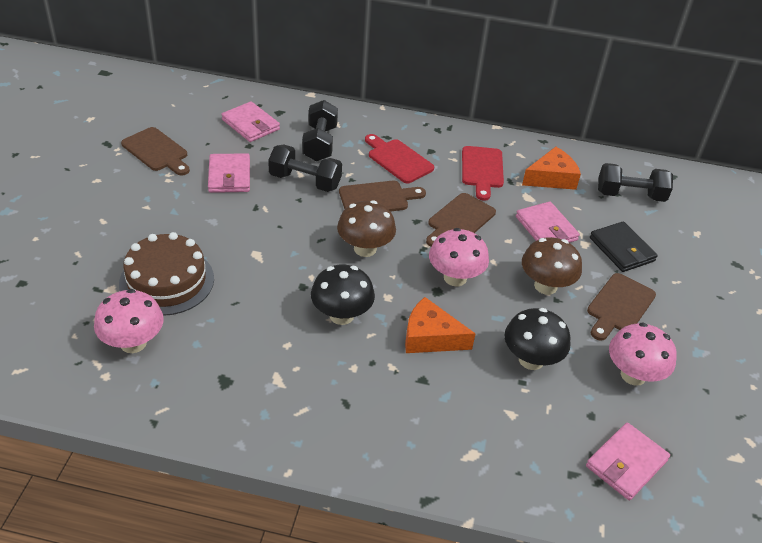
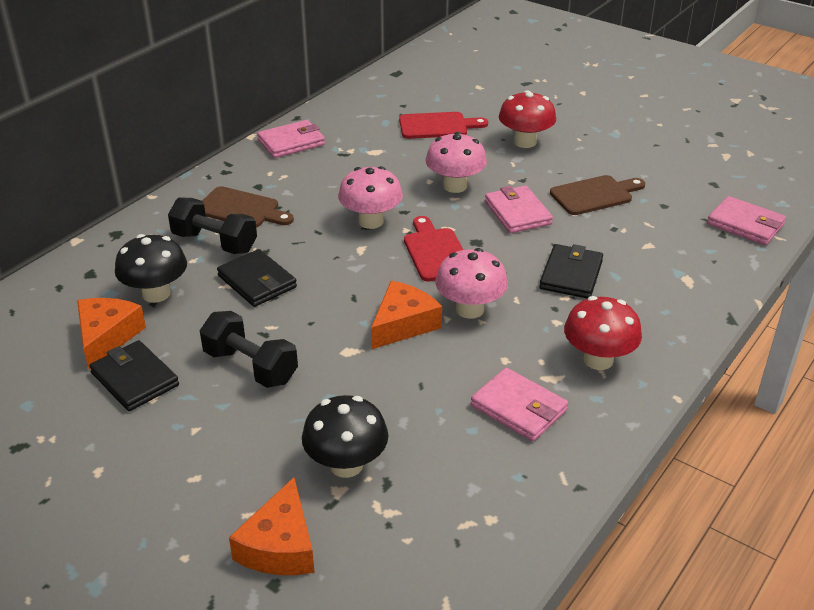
black dumbbell: 3 -> 2
black wallet: 1 -> 3
brown cake: 1 -> 0
brown cutting board: 4 -> 2
brown mushroom: 2 -> 0
orange cheese: 2 -> 3
red mushroom: 0 -> 2

